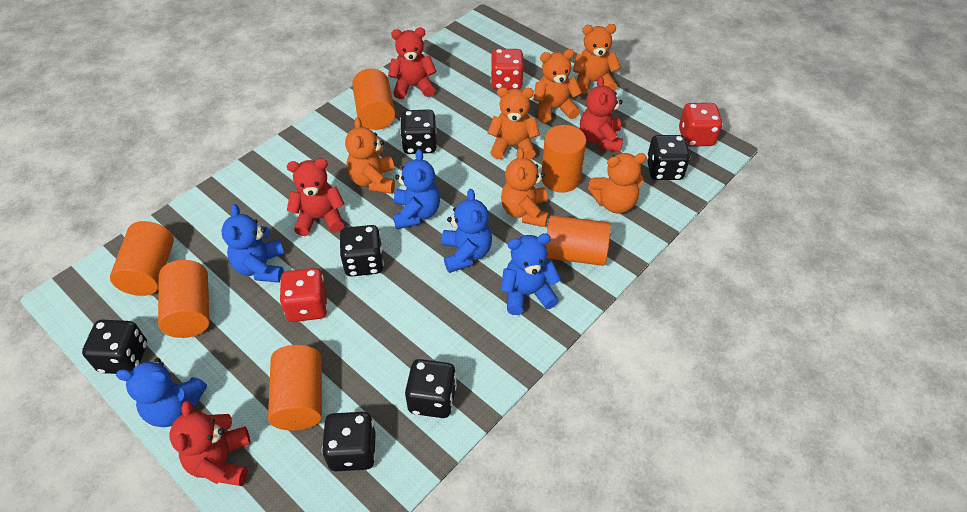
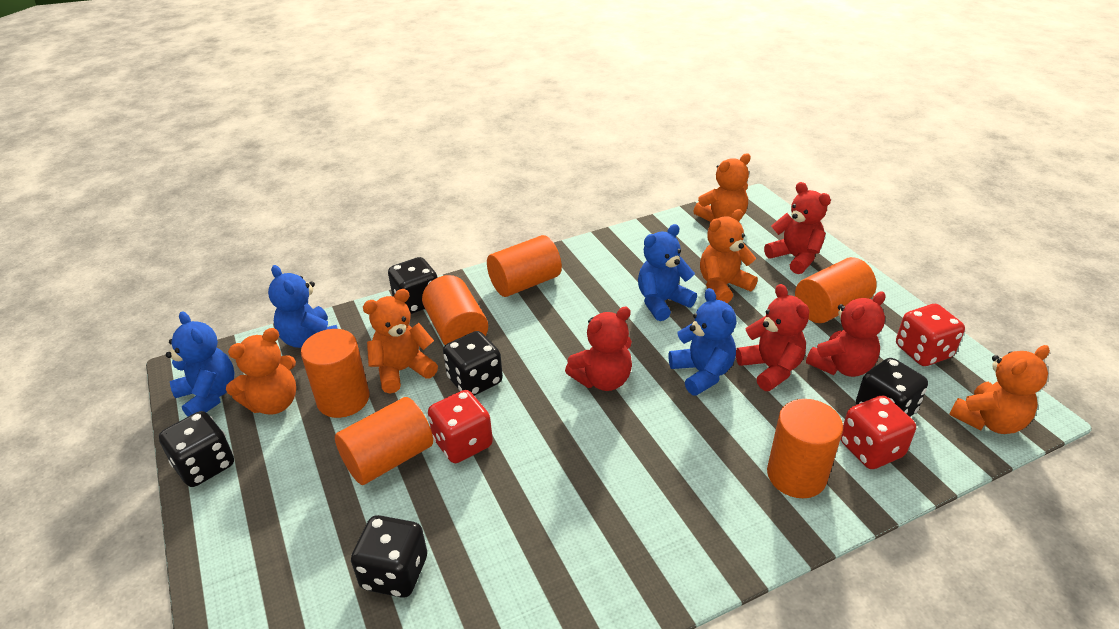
black dice: 6 -> 5
blue teddy bear: 5 -> 4
orange teddy bear: 6 -> 5

